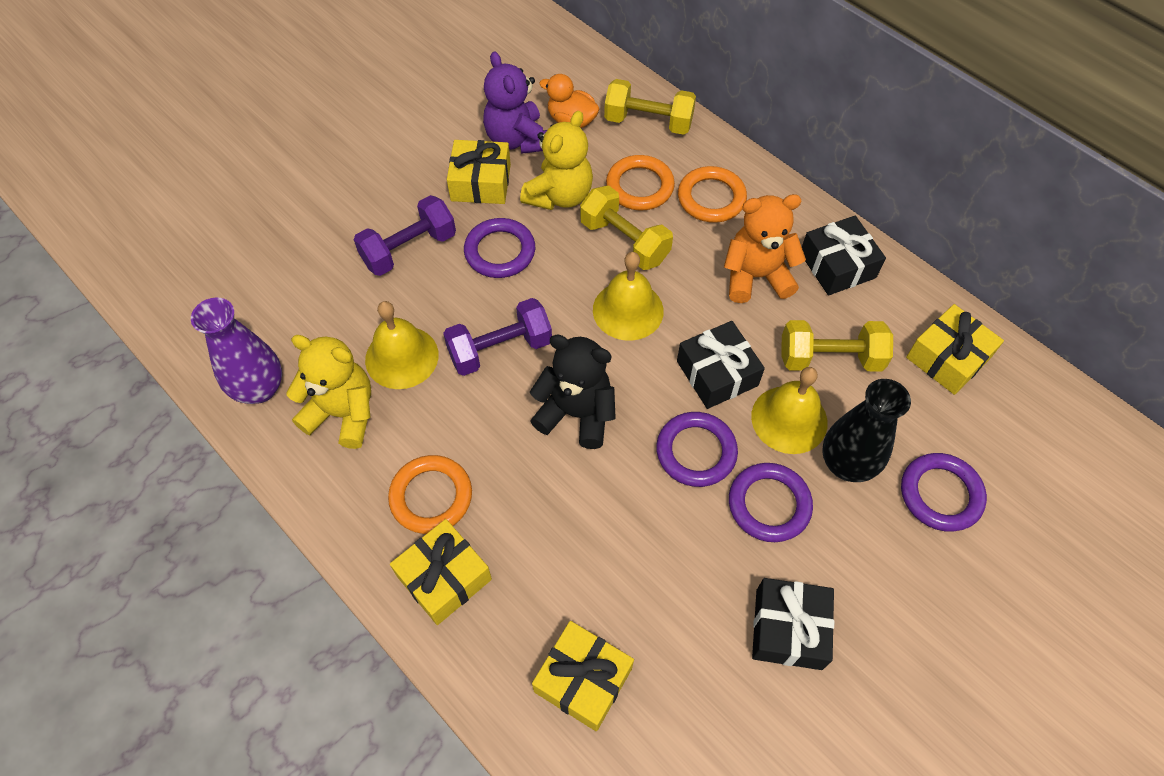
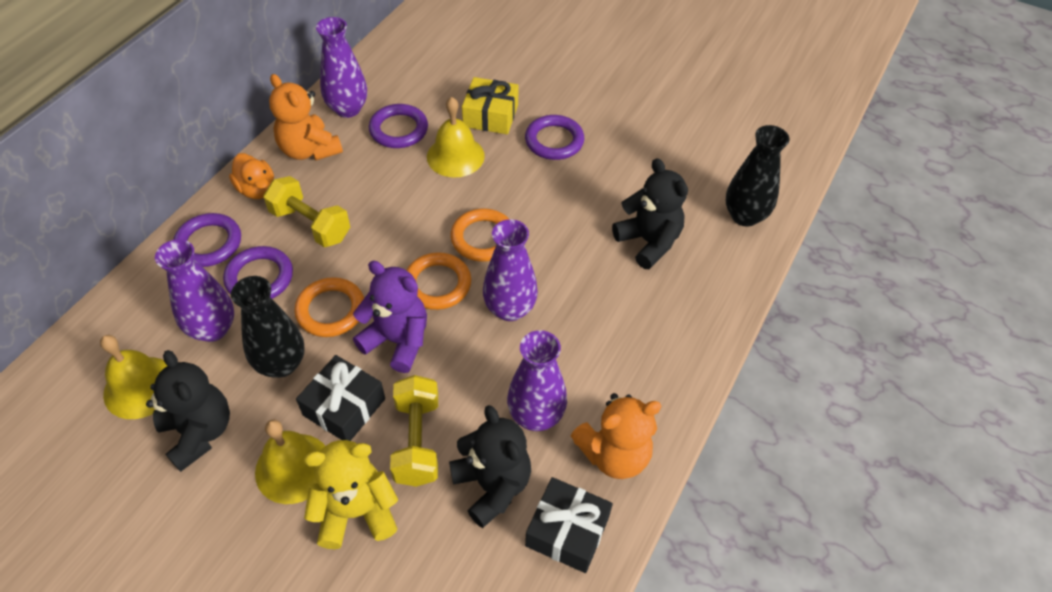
black gift: 3 -> 2
black teddy bear: 1 -> 3
black vase: 1 -> 2
orange teddy bear: 1 -> 2
purple dumbbell: 2 -> 0
purple vase: 1 -> 4
yellow dumbbell: 3 -> 2
yellow gift: 4 -> 1
yellow teddy bear: 2 -> 1

